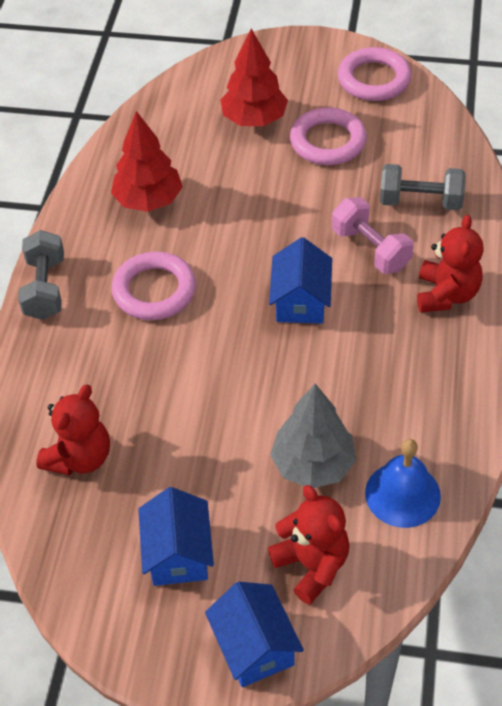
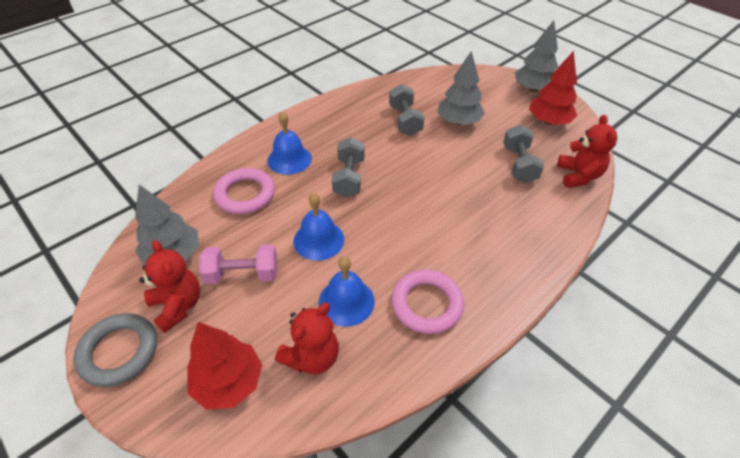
blue bell: 1 -> 3
blue house: 3 -> 0
grey dumbbell: 2 -> 3
grey ring: 0 -> 1
grey tree: 1 -> 3
pink ring: 3 -> 2

